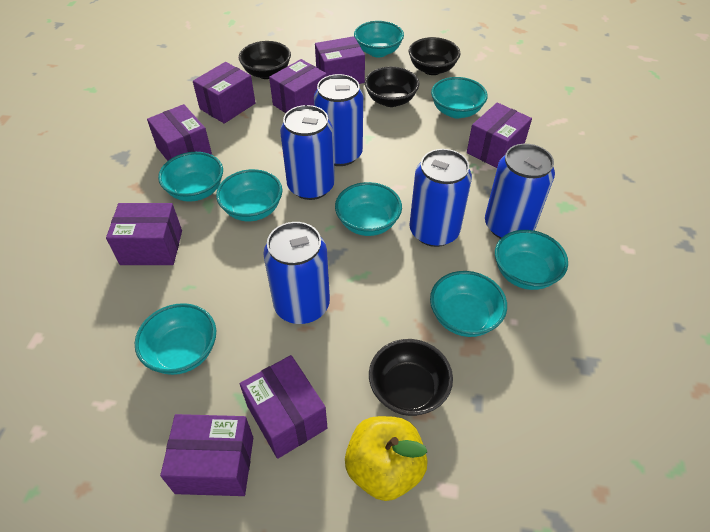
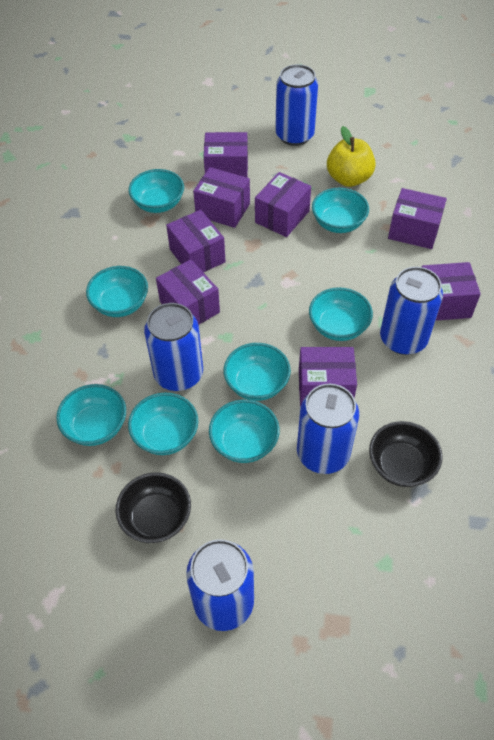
black bowl: 4 -> 2

